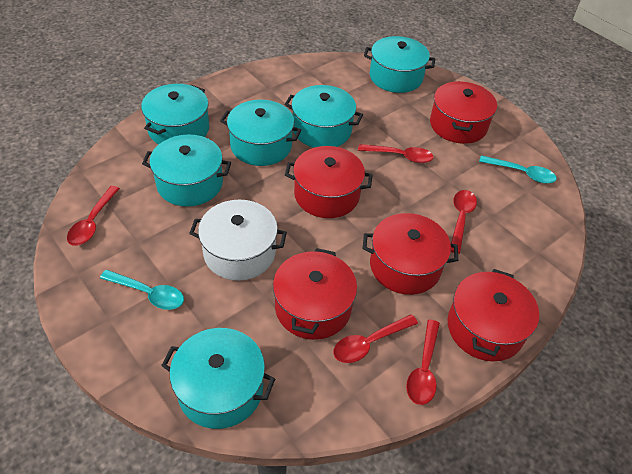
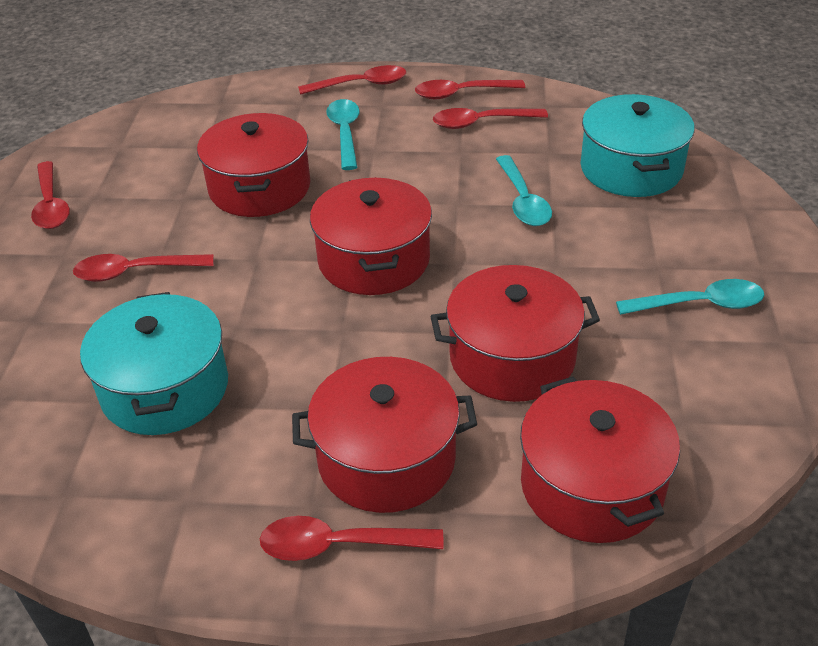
red spoon: 5 -> 6
turquoise pot: 6 -> 2
turquoise spoon: 2 -> 3
white pot: 1 -> 0

